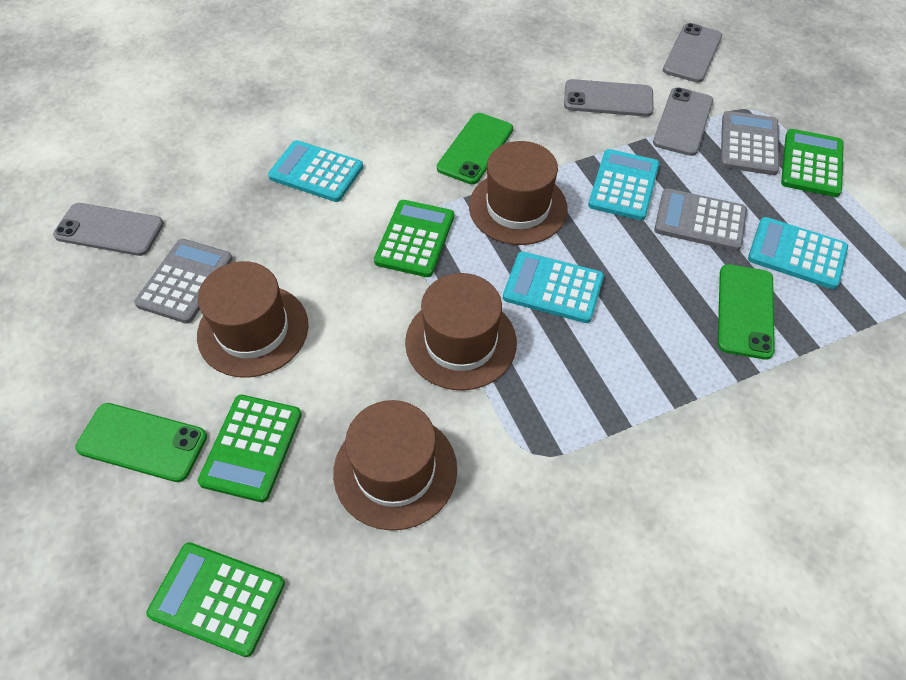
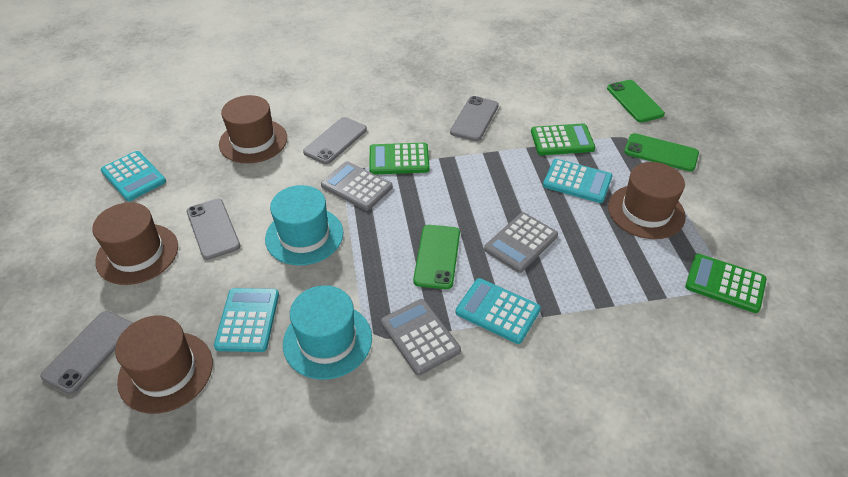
green calculator: 4 -> 3
turquoise hat: 0 -> 2

